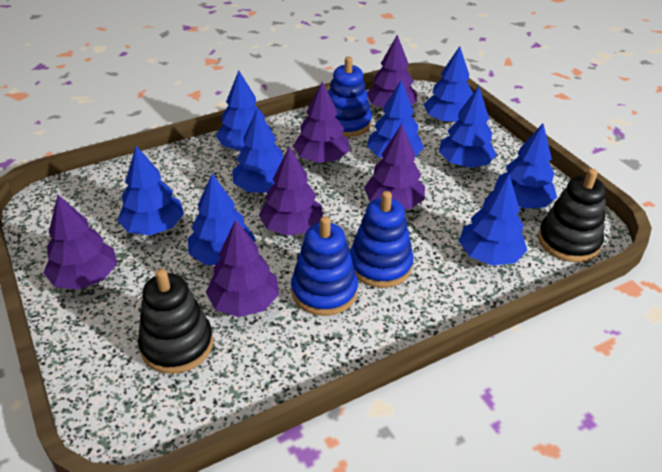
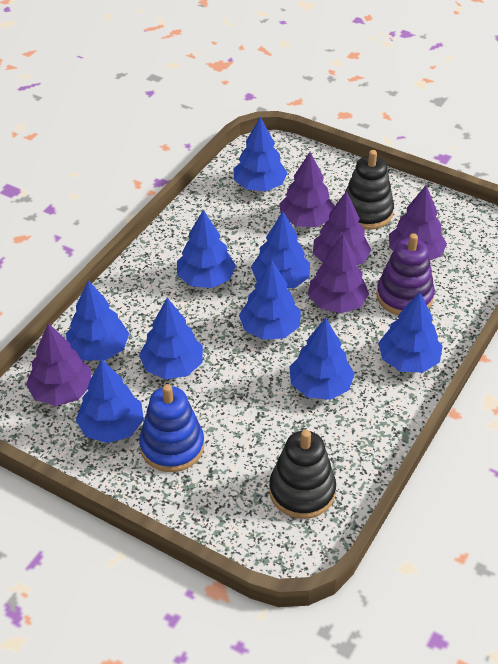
blue stacking toy: 3 -> 1
purple stacking toy: 0 -> 1
purple tree: 6 -> 5

